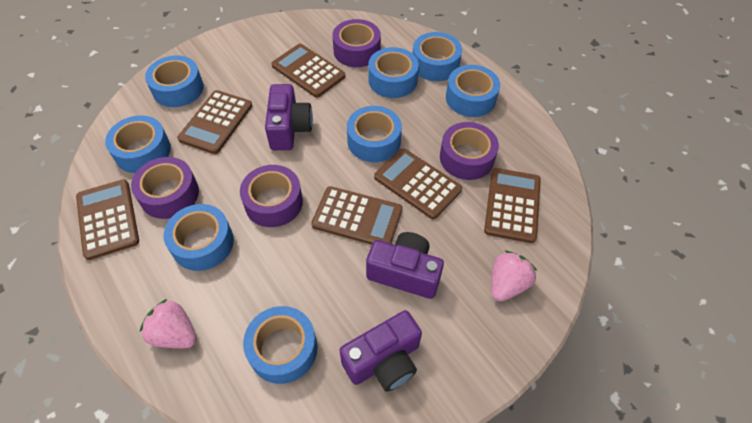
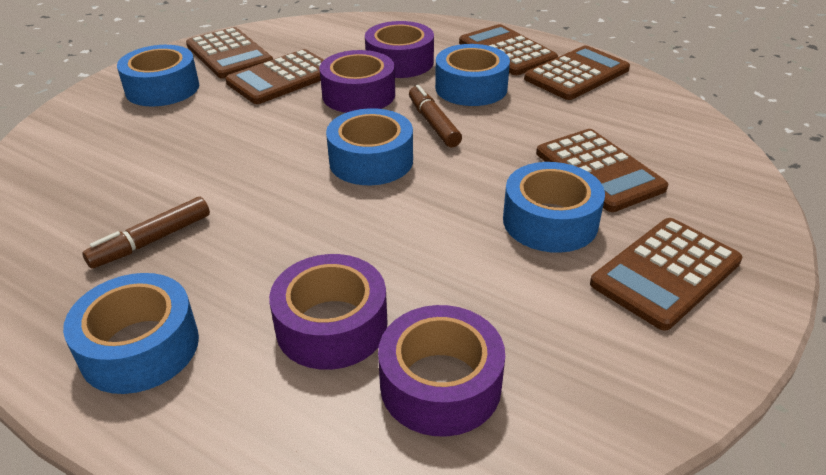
blue tape: 8 -> 5
brown marker: 0 -> 2
pink strawberry: 2 -> 0
purple camera: 3 -> 0

